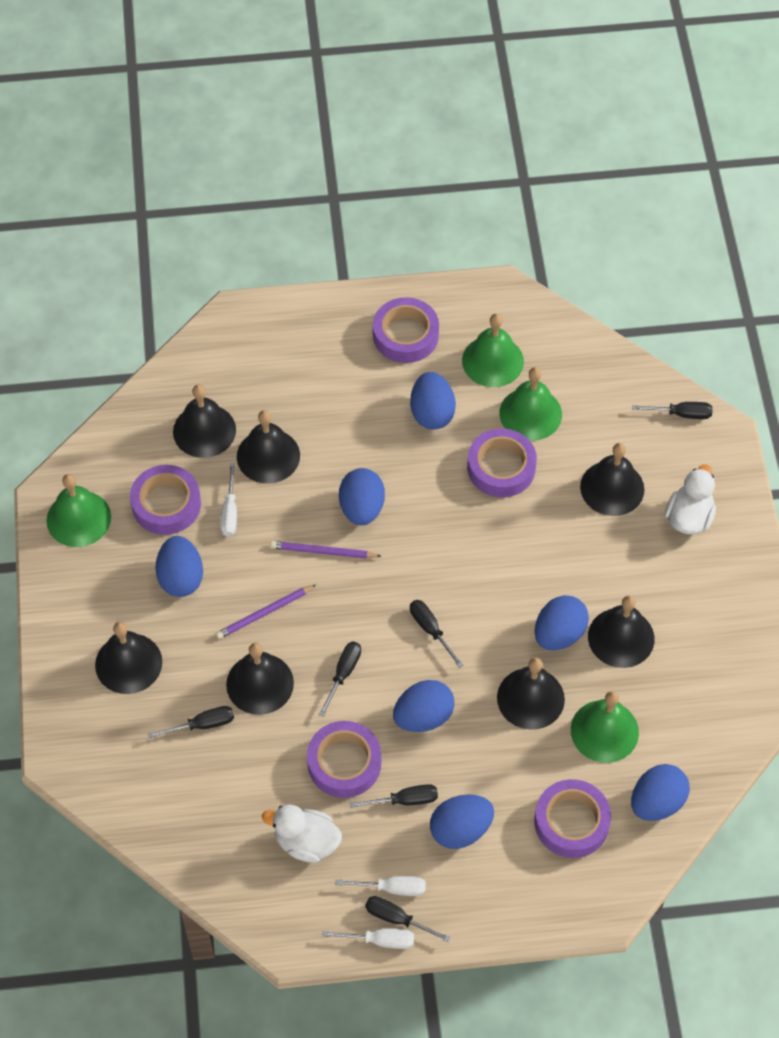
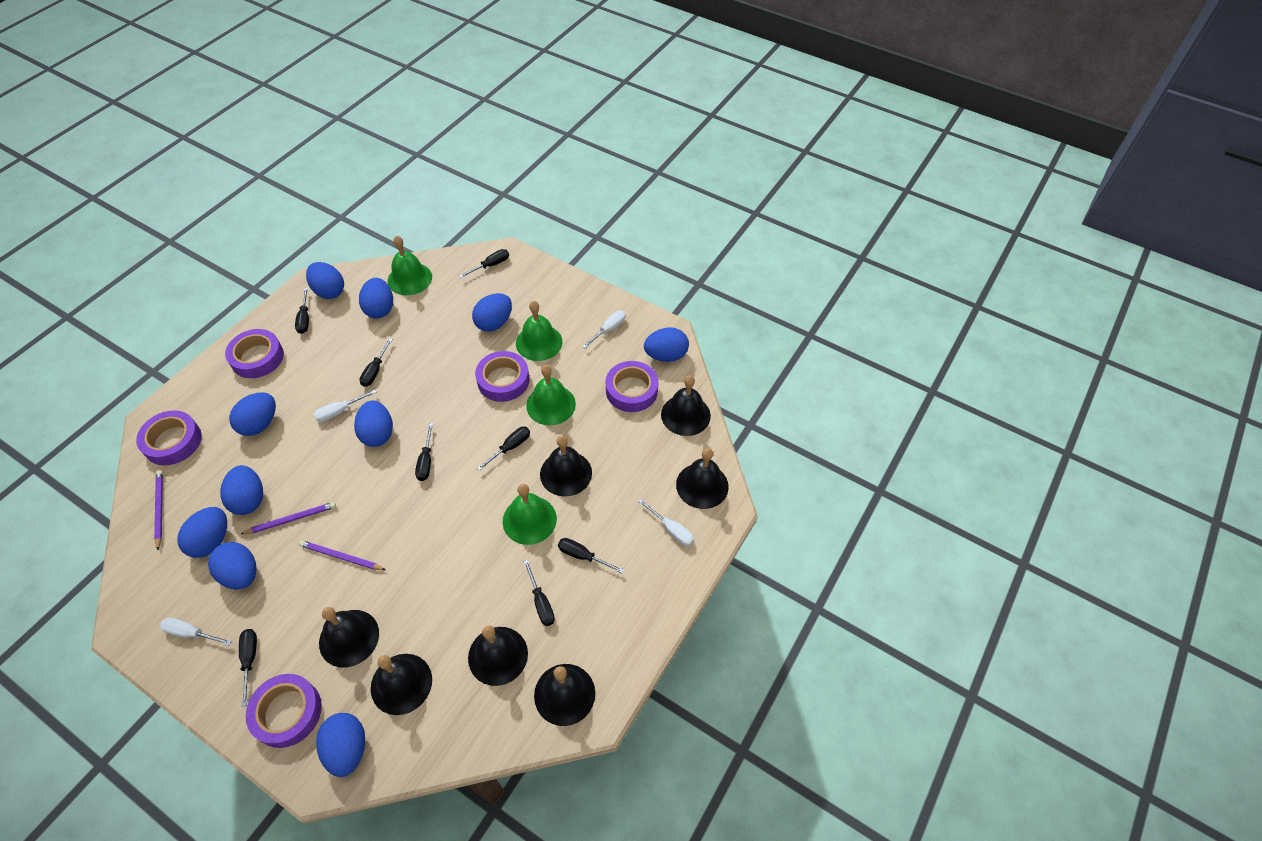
black screwdriver: 6 -> 8
blue egg: 7 -> 10
purple pencil: 2 -> 3
white duck: 2 -> 0
white screwdriver: 3 -> 4

